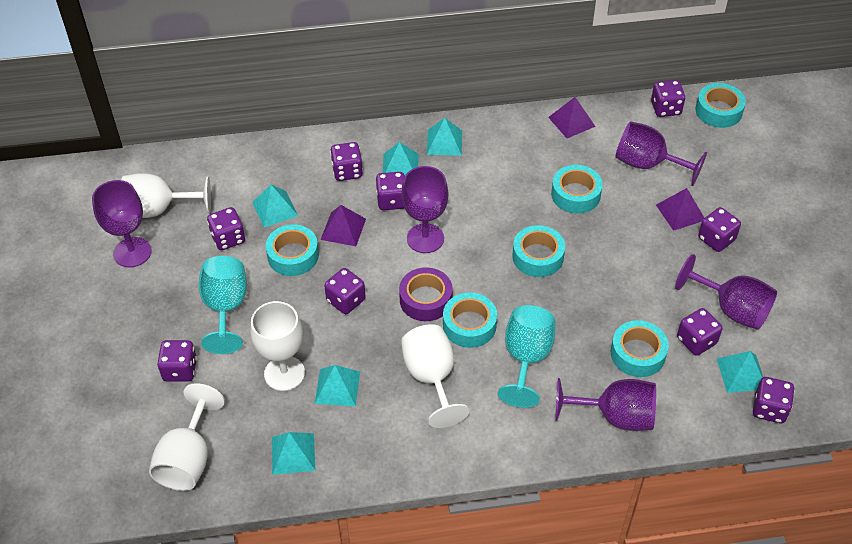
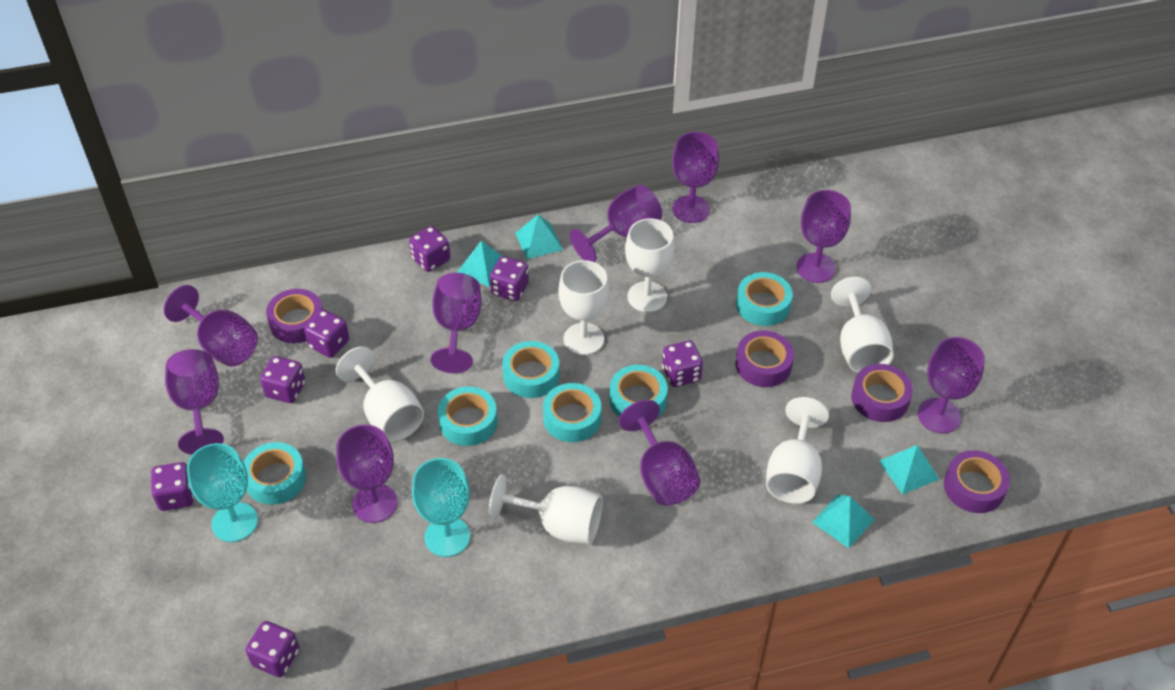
purple dice: 9 -> 7
purple goblet: 5 -> 9
purple pyramid: 3 -> 0
purple tape: 1 -> 4
turquoise pyramid: 6 -> 4
white goblet: 4 -> 6

